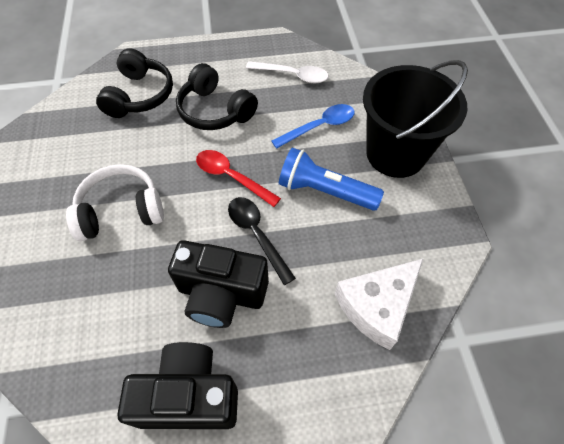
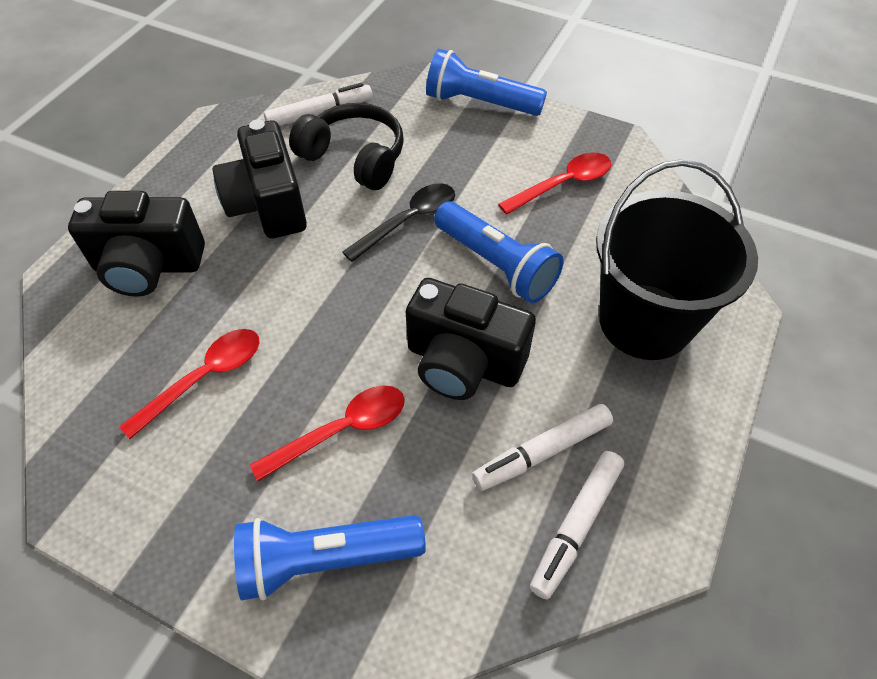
black camera: 2 -> 3
black headphones: 2 -> 1
blue flashlight: 1 -> 3
blue spoon: 1 -> 0
red spoon: 1 -> 3
white cheese: 1 -> 0
white headphones: 1 -> 0
white marker: 0 -> 3
white spoon: 1 -> 0

